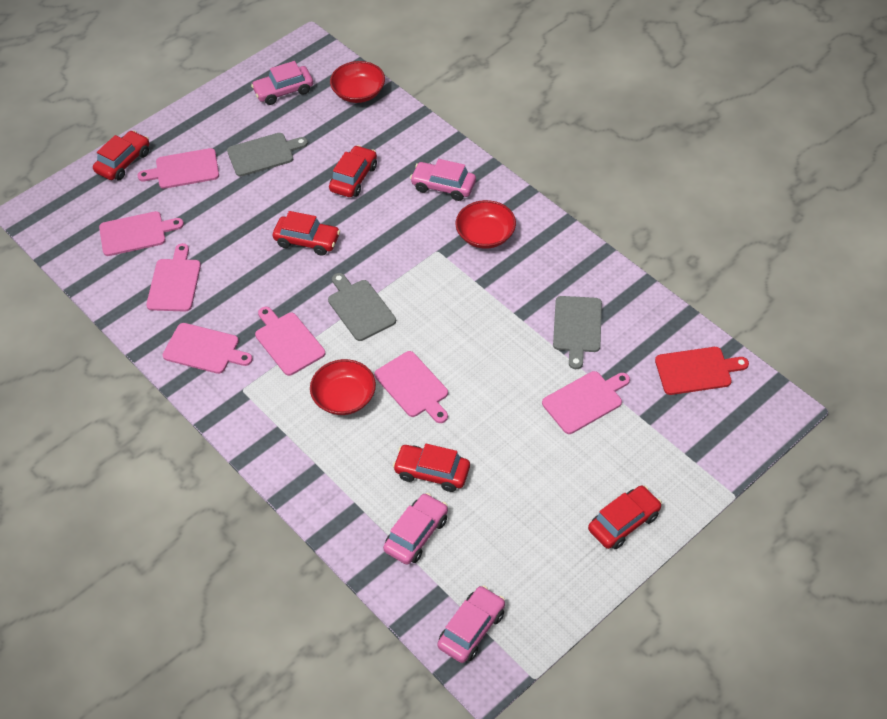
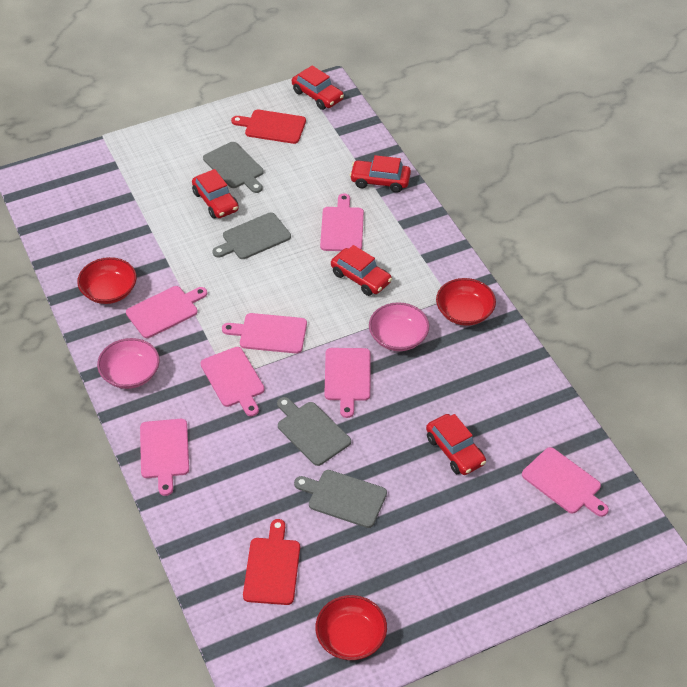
grey cutting board: 3 -> 4
pink bowl: 0 -> 2
pink car: 4 -> 0
red cutting board: 1 -> 2

